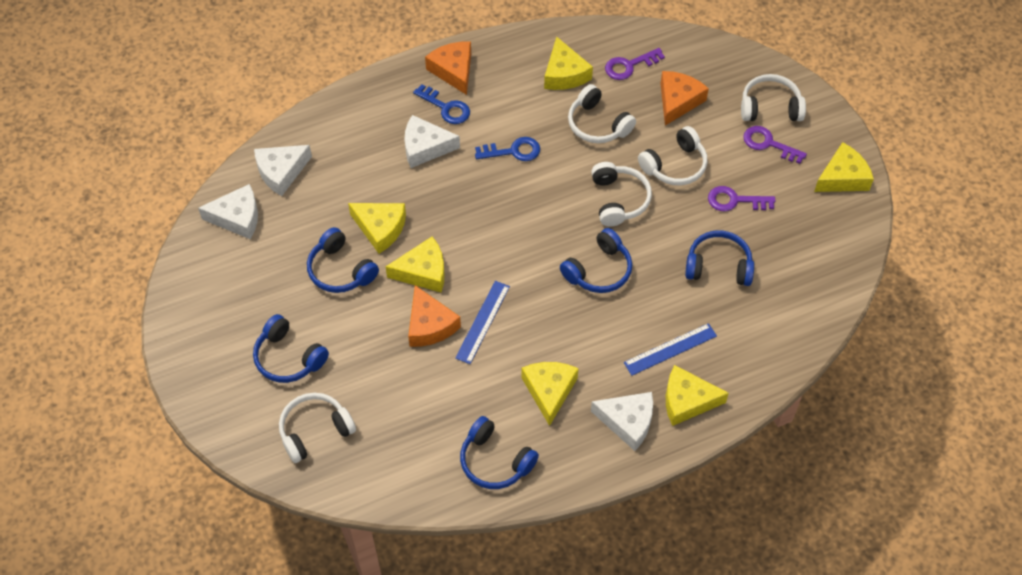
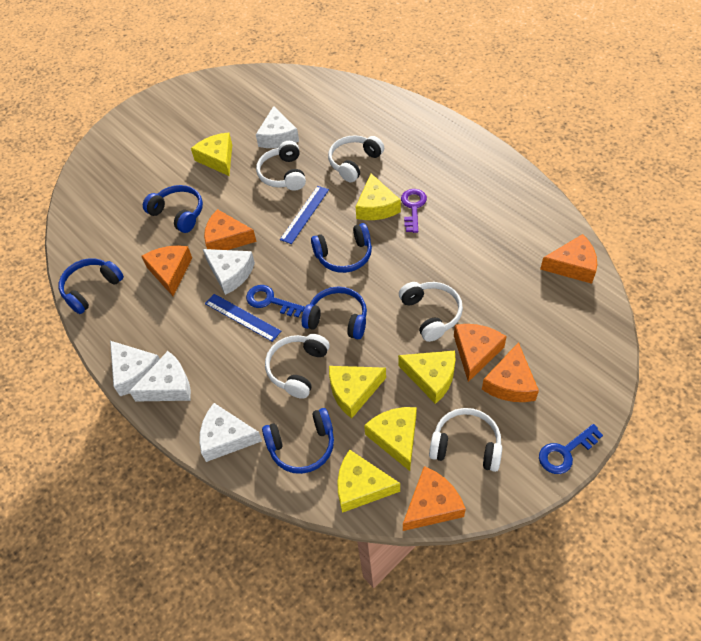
orange cheese: 3 -> 6
purple key: 3 -> 1
white cheese: 4 -> 5

